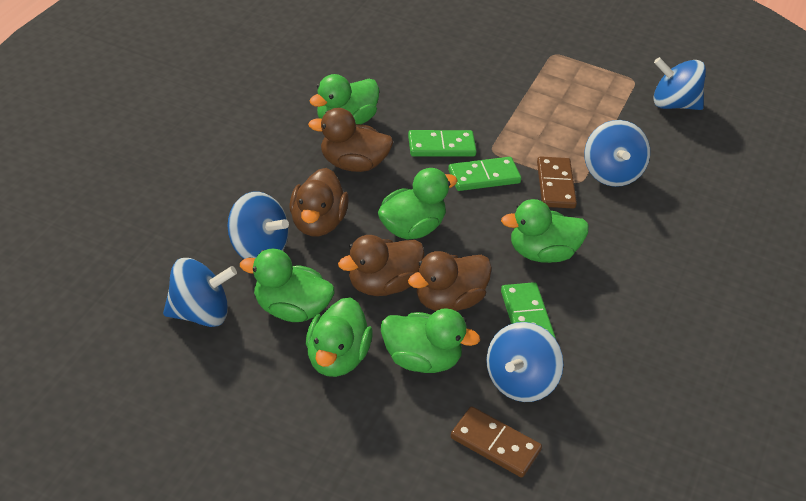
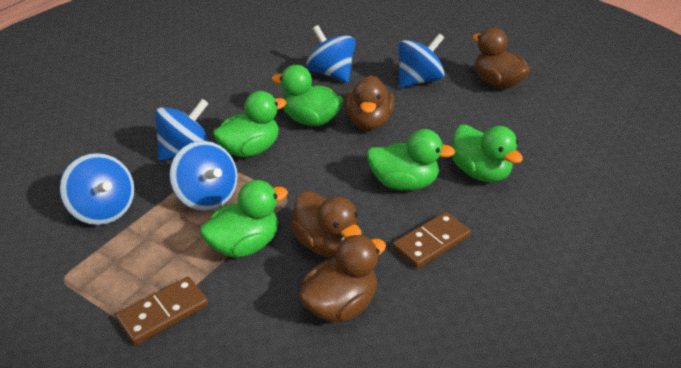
green domino: 3 -> 0
green duck: 6 -> 5

